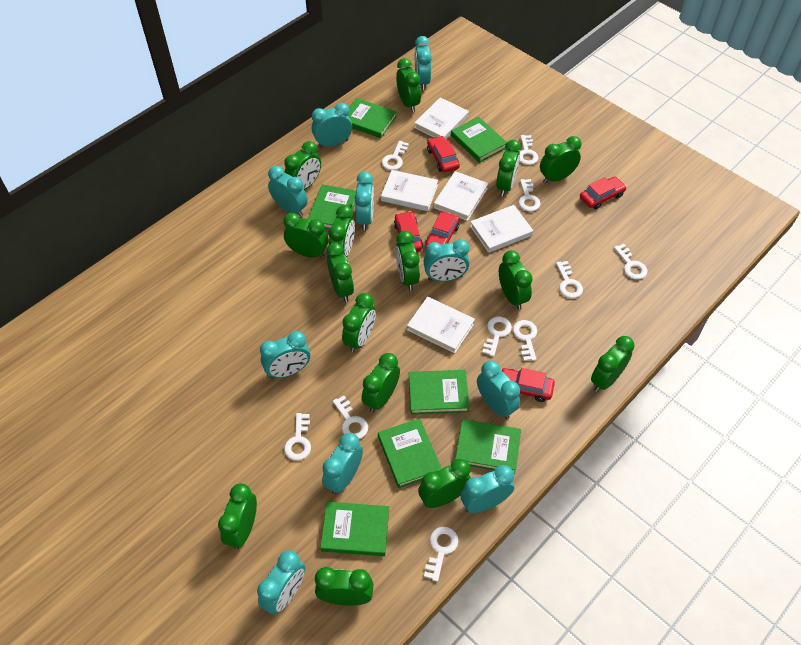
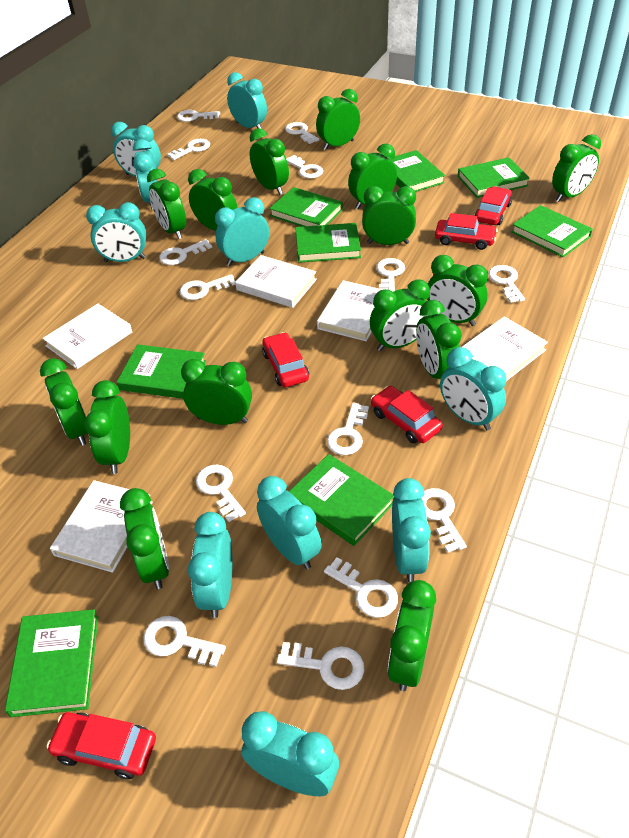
green book: 7 -> 8
white key: 10 -> 14

